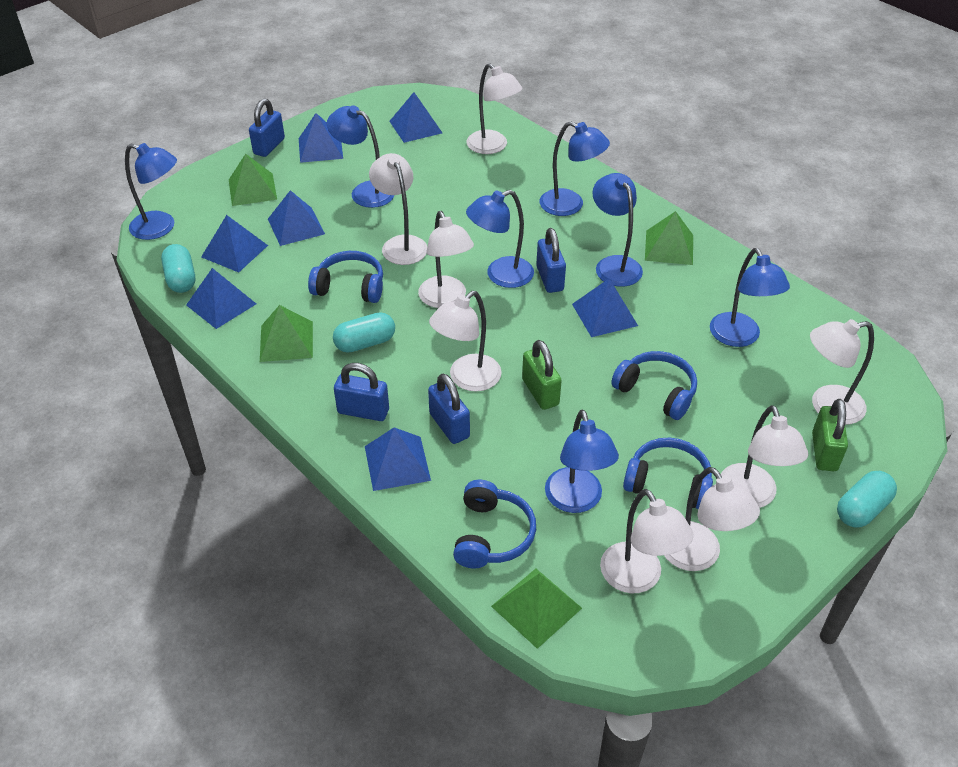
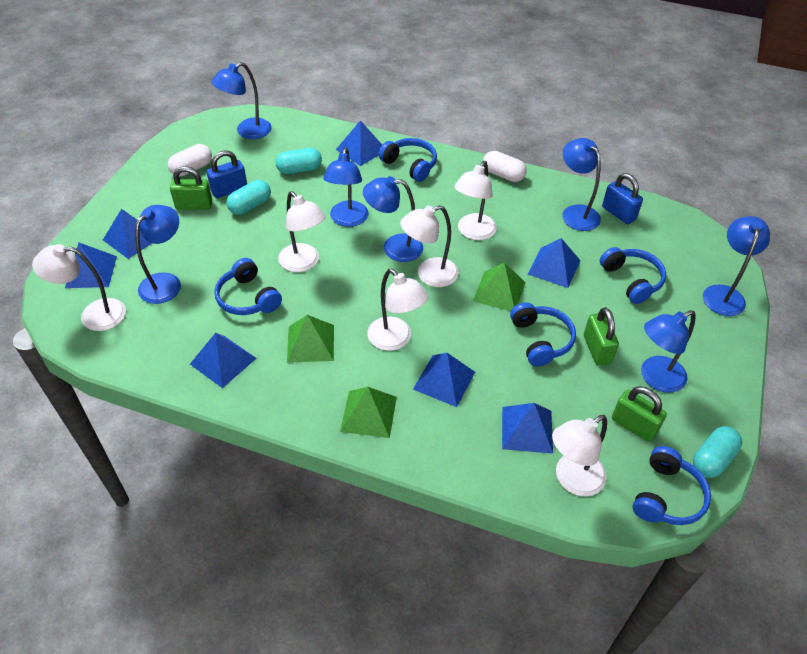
blue headphones: 4 -> 5
blue padlock: 4 -> 2
green padlock: 2 -> 3
green pyramid: 4 -> 3
white capsule: 0 -> 2
white lamp: 8 -> 6

